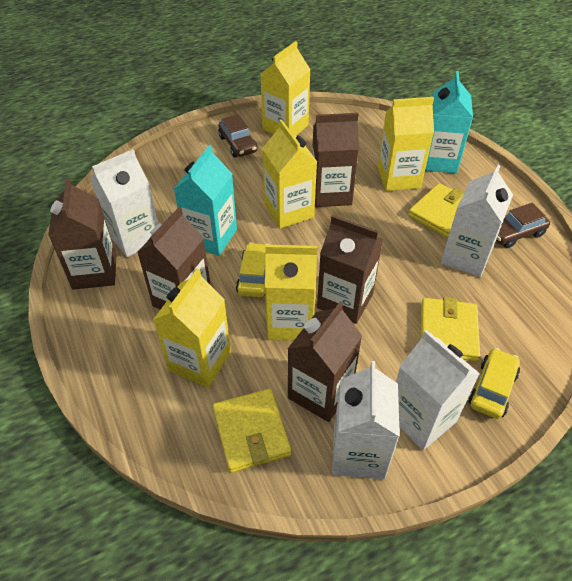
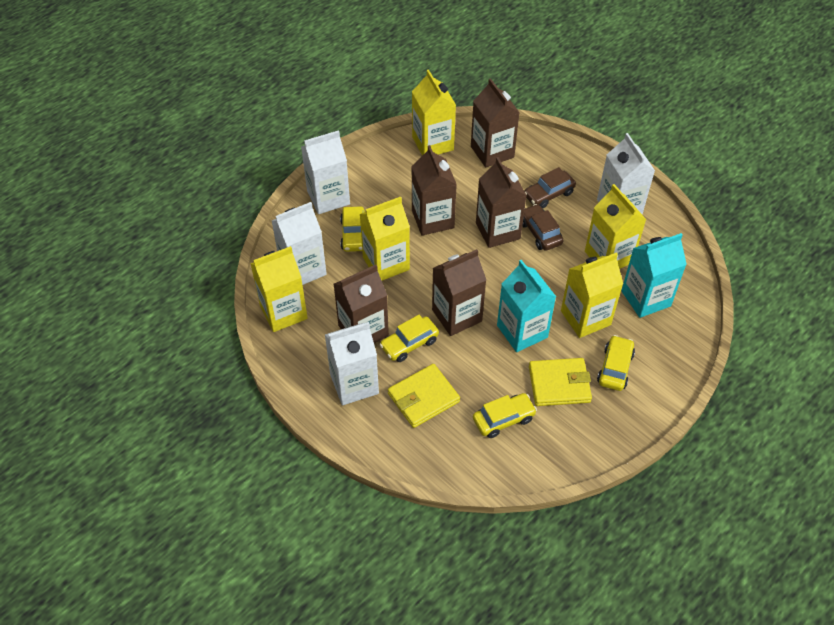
yellow car: 2 -> 4
yellow wallet: 3 -> 2

